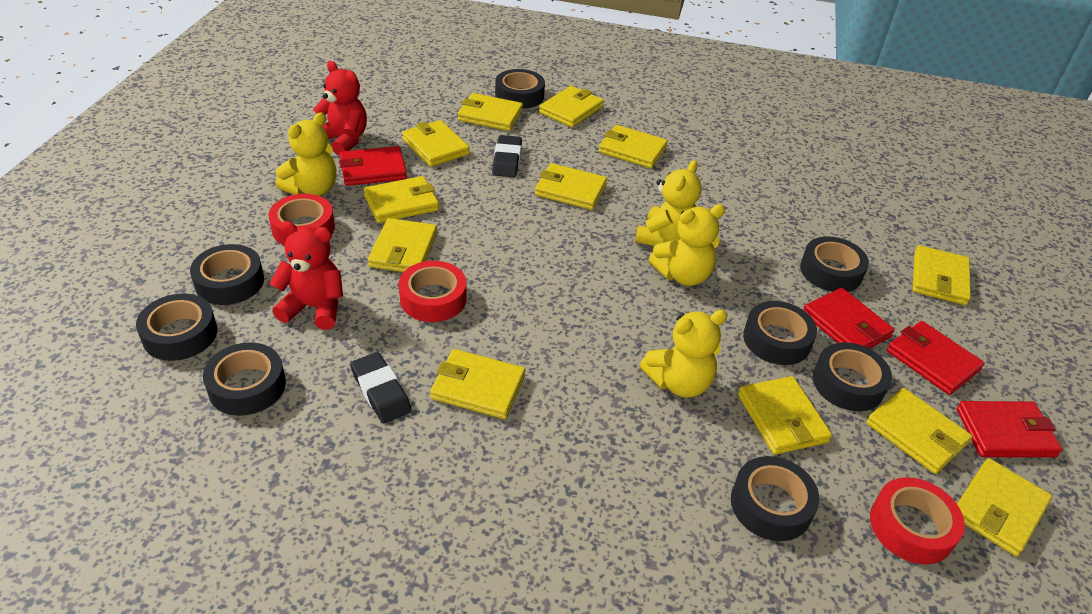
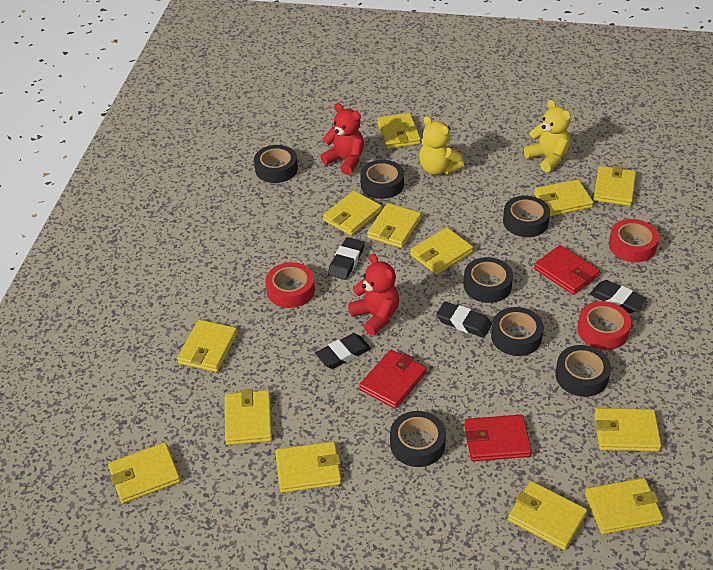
black eraser: 2 -> 4
black tape: 8 -> 7
red wallet: 4 -> 3
yellow teddy bear: 4 -> 2
yellow wallet: 12 -> 13

